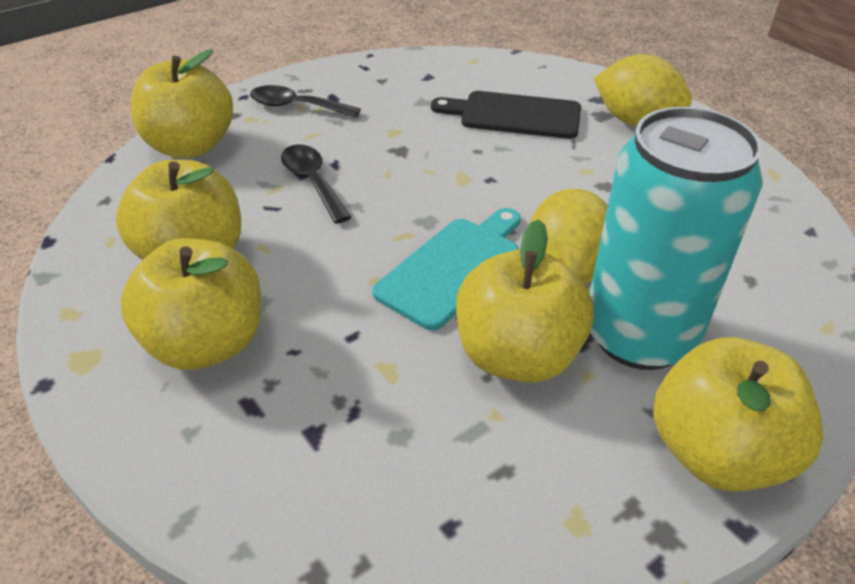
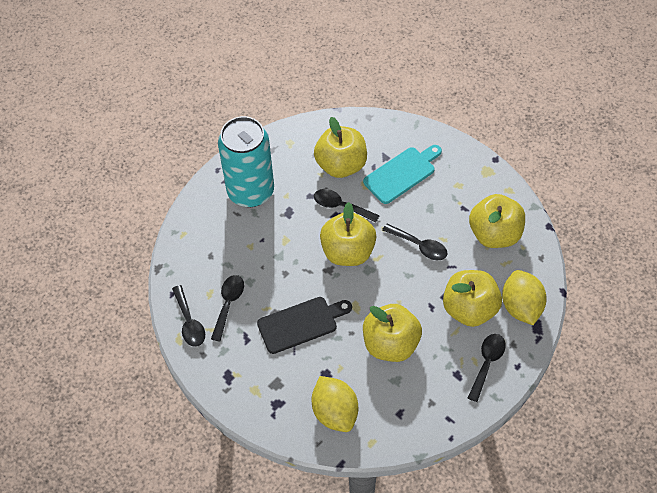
black spoon: 2 -> 5

